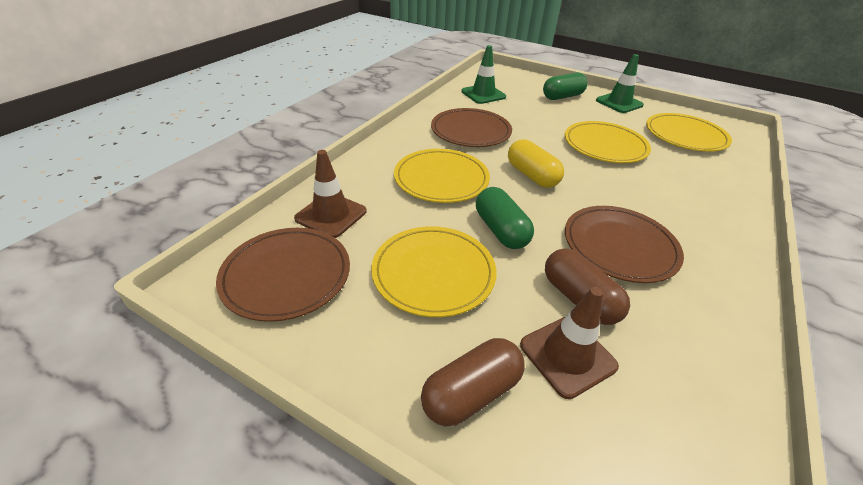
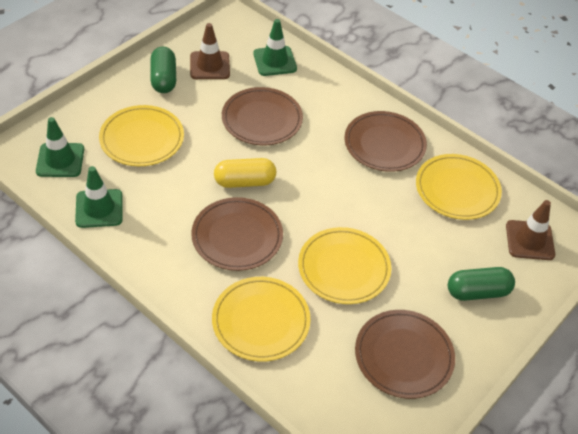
brown capsule: 2 -> 0
brown plate: 3 -> 4
green traffic cone: 2 -> 3

